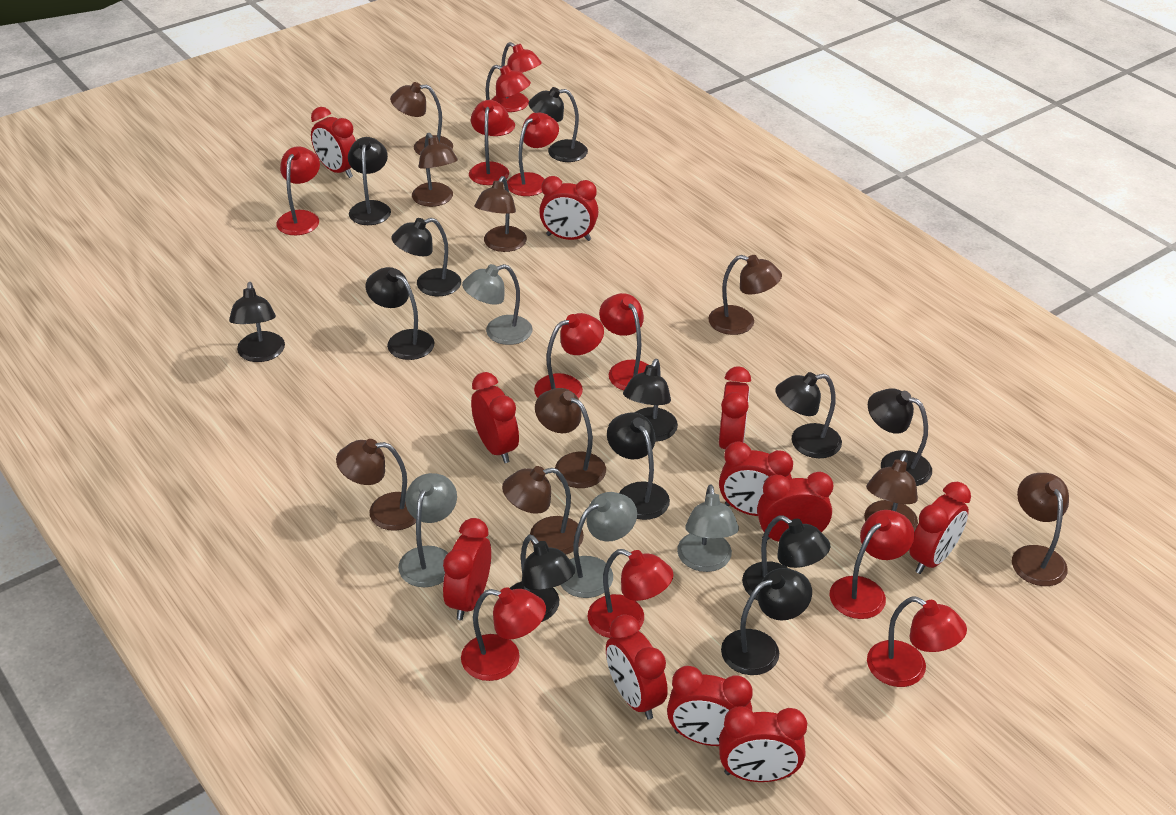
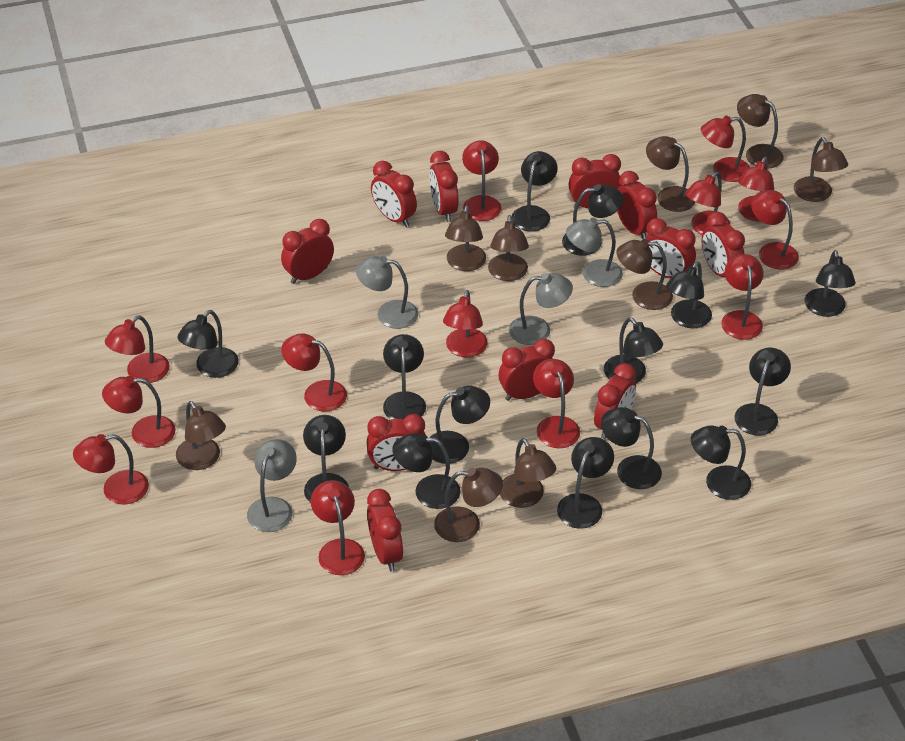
black lamp: 12 -> 14
red lamp: 11 -> 13

